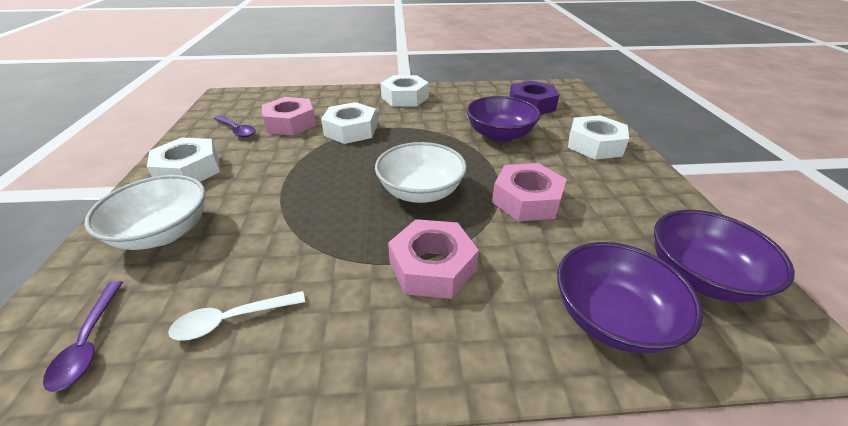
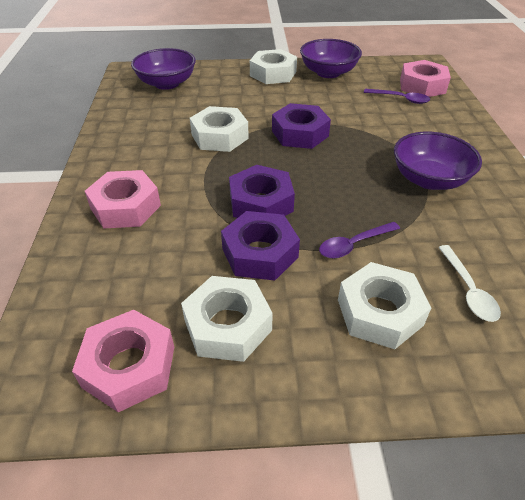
purple nut: 1 -> 3
white bowl: 2 -> 0

